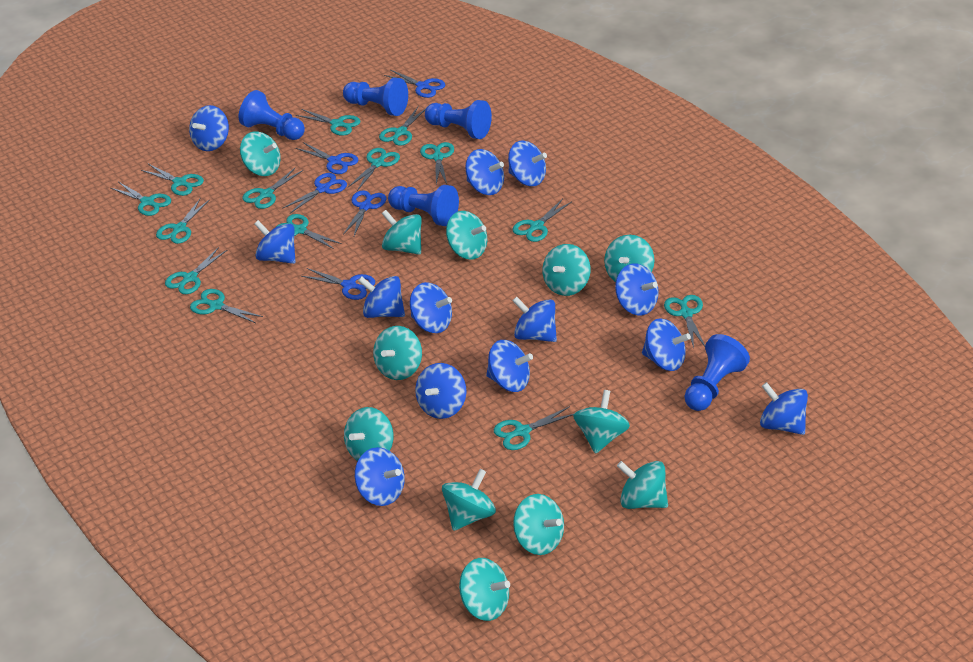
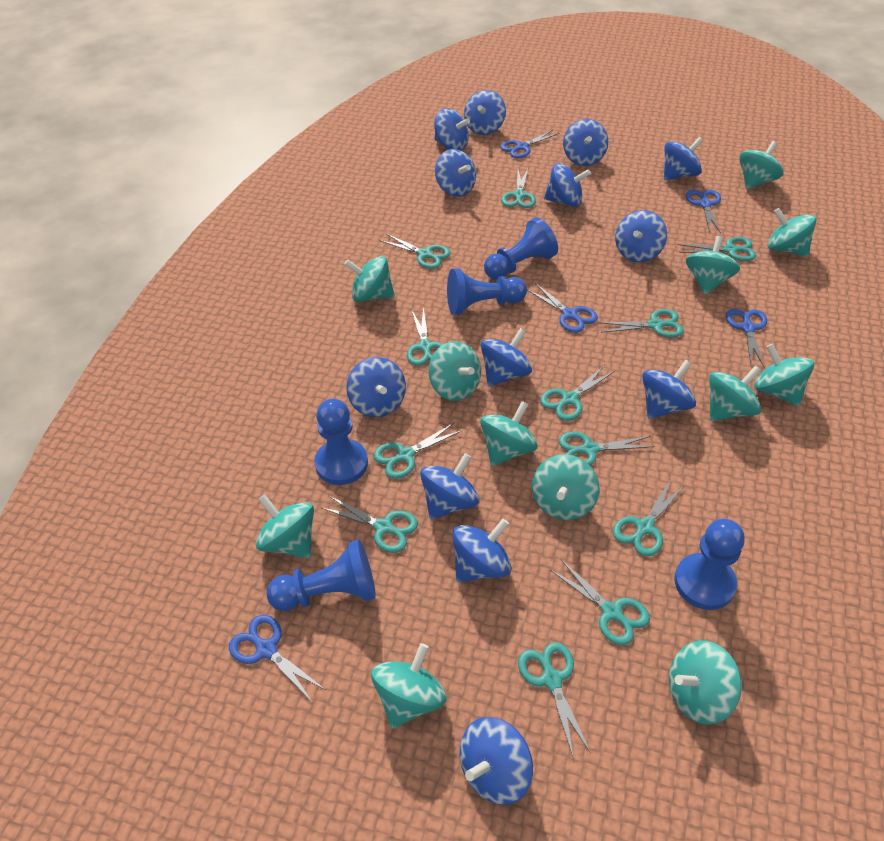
turquoise scissors: 14 -> 12

